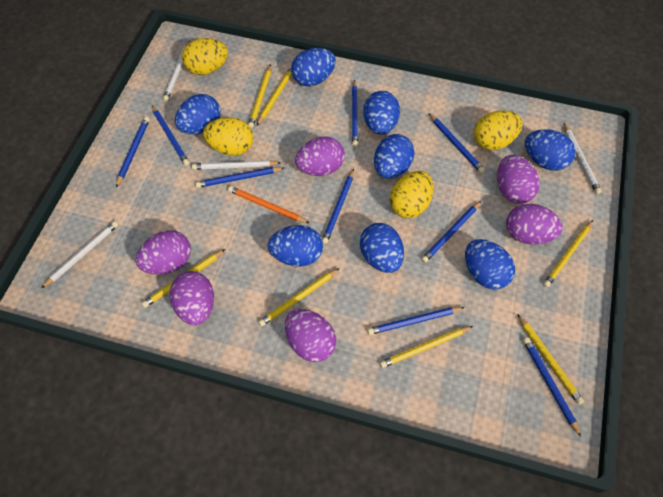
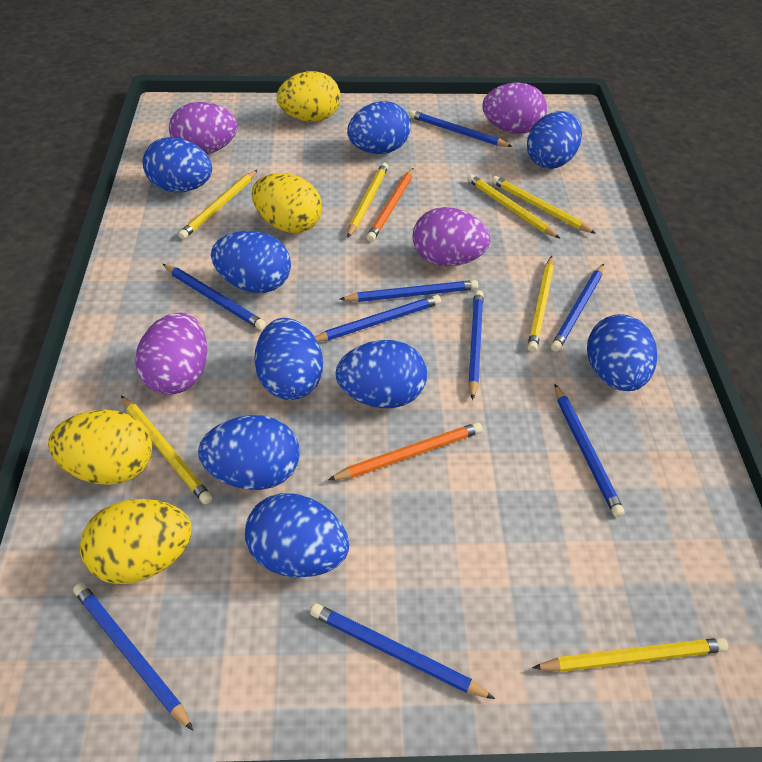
blue egg: 8 -> 9
orange pencil: 1 -> 2
purple egg: 6 -> 4
white pencil: 4 -> 0

